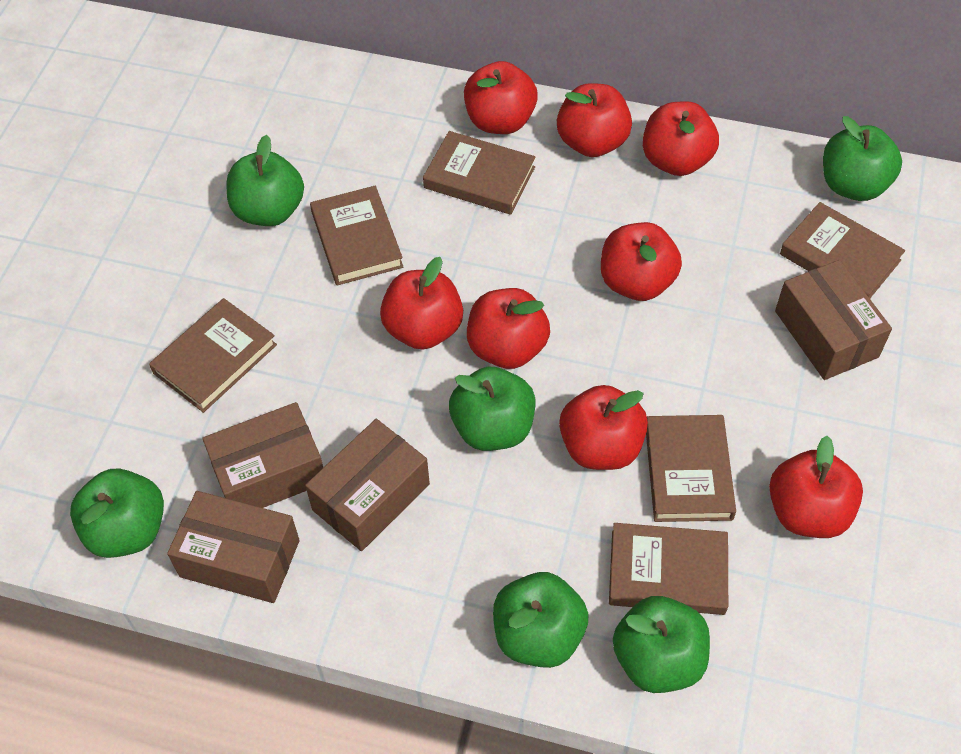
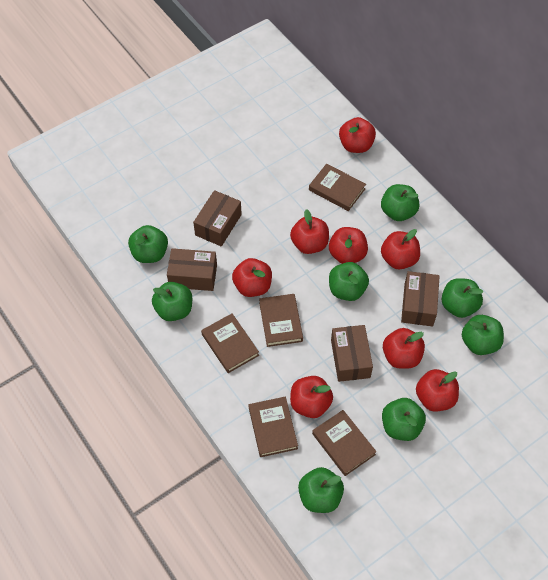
brown book: 6 -> 5
green apple: 6 -> 8

